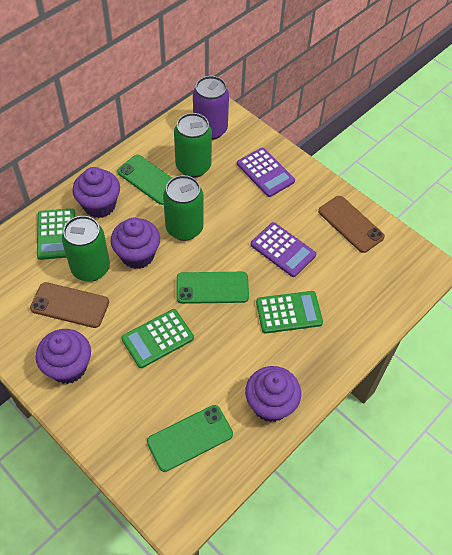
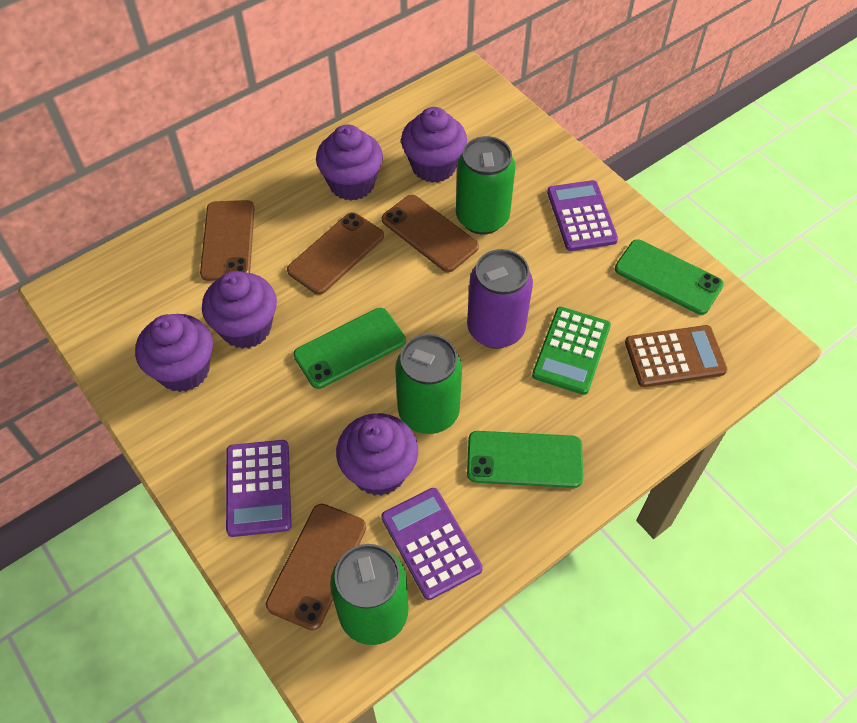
brown calculator: 0 -> 1
brown phone: 2 -> 4
green calculator: 3 -> 1
purple calculator: 2 -> 3
purple cupcake: 4 -> 5

